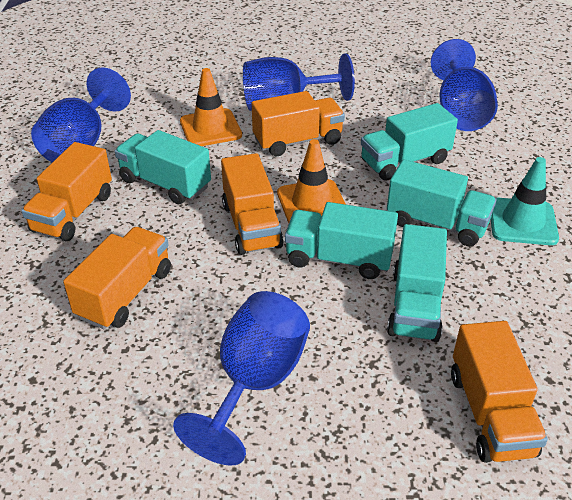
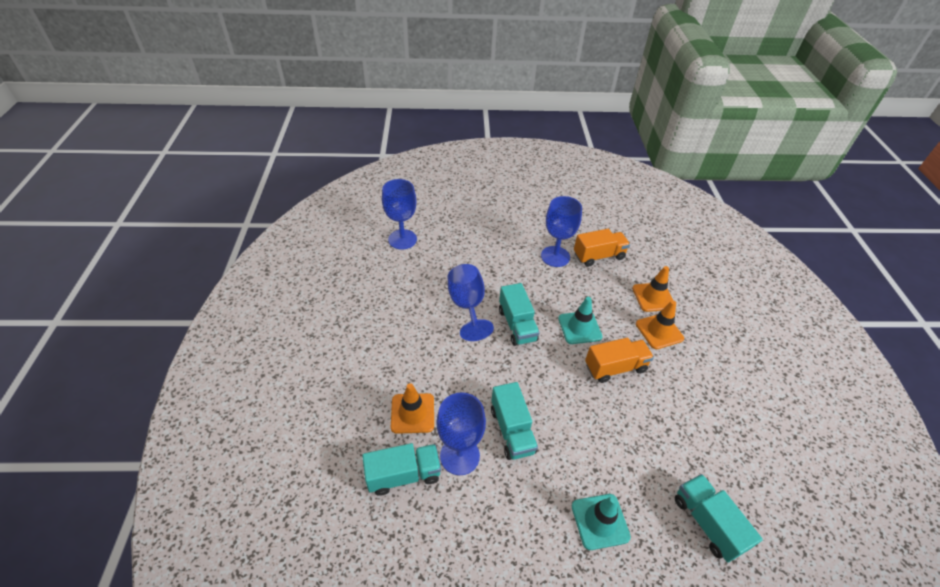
orange traffic cone: 2 -> 3
orange truck: 5 -> 2
turquoise traffic cone: 1 -> 2
turquoise truck: 5 -> 4

